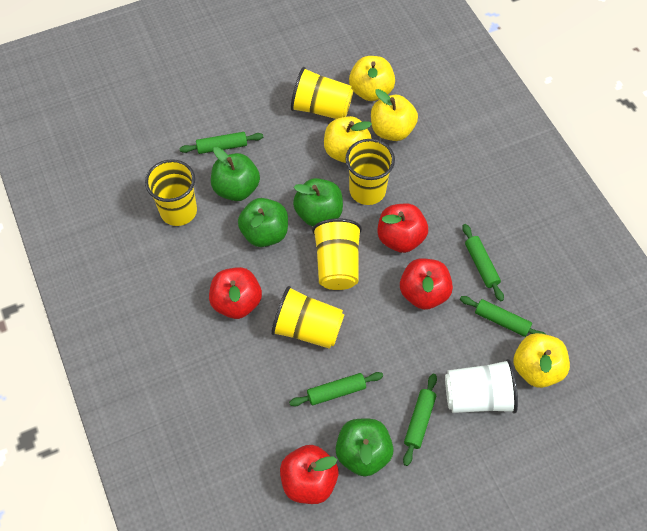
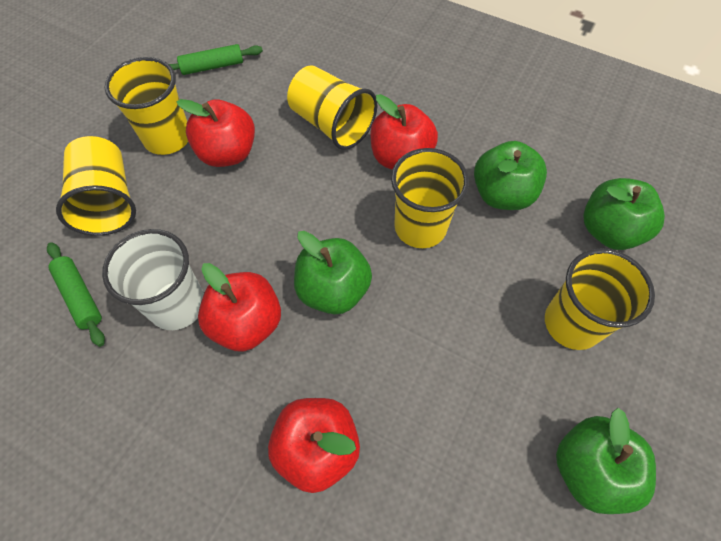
green rolling pin: 5 -> 2
yellow apple: 4 -> 0

